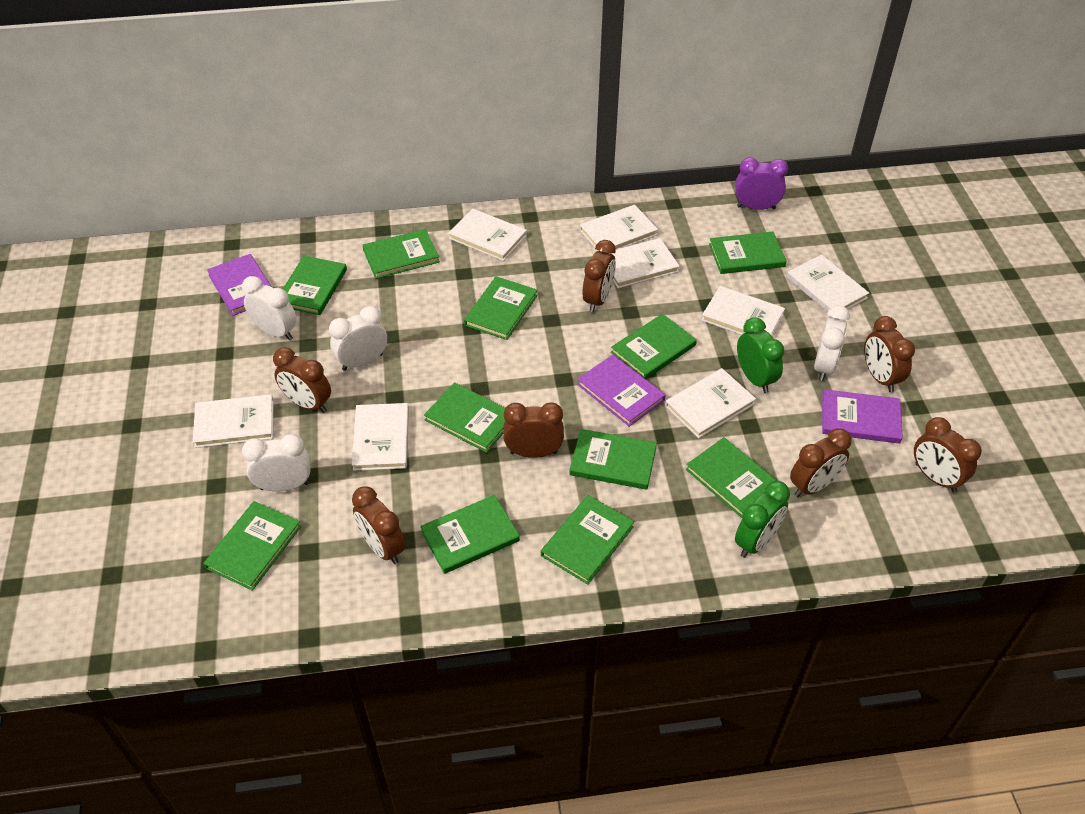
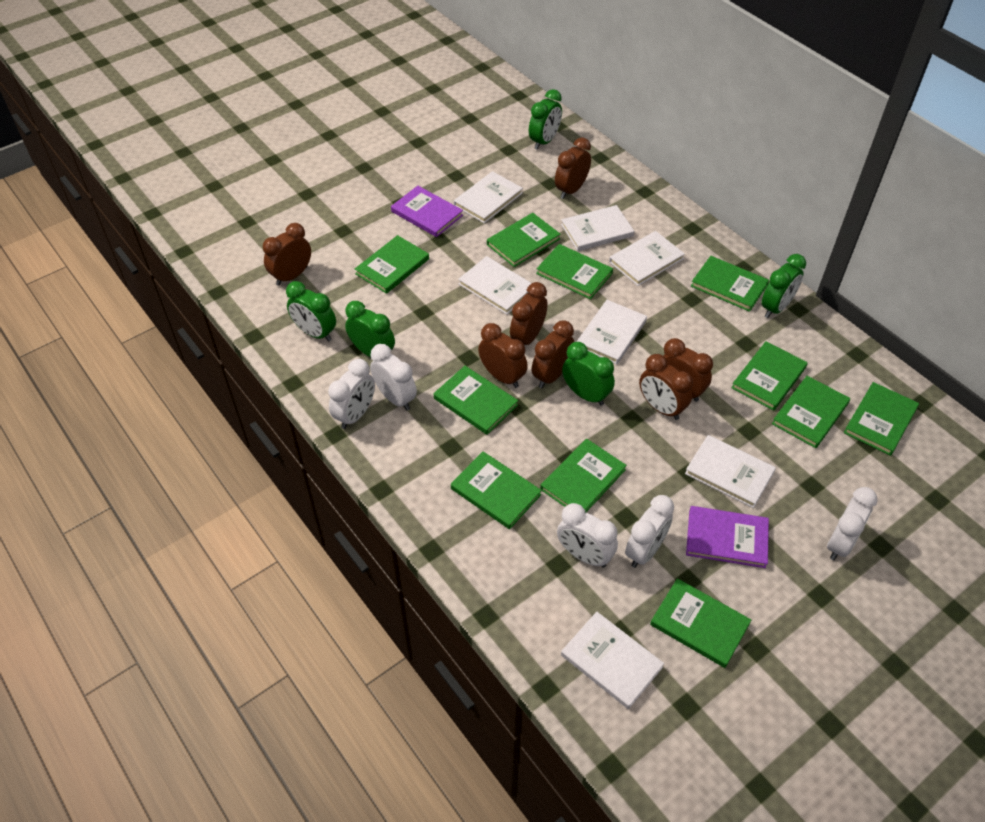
green clock: 2 -> 5
purple book: 3 -> 2
purple clock: 1 -> 0
white book: 8 -> 7
white clock: 4 -> 5

